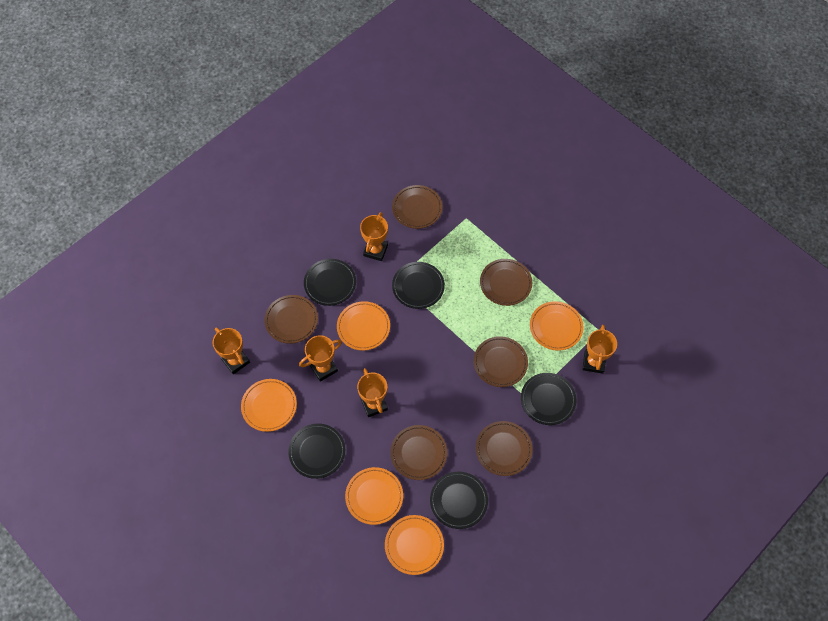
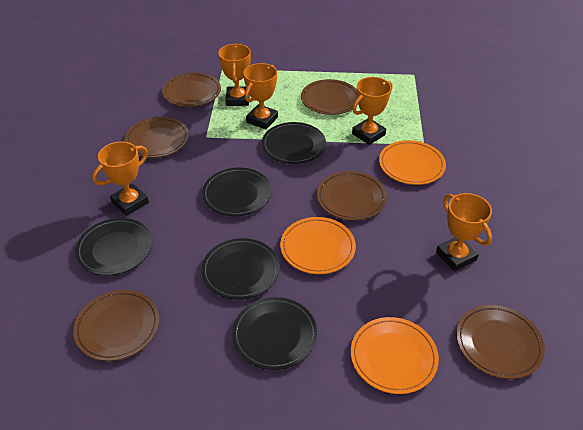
orange plate: 5 -> 3

